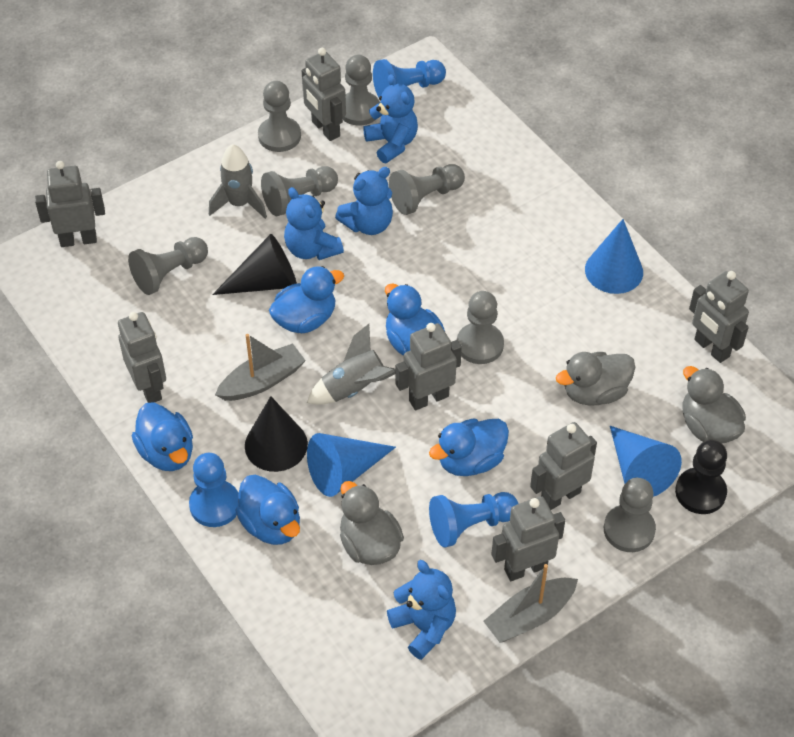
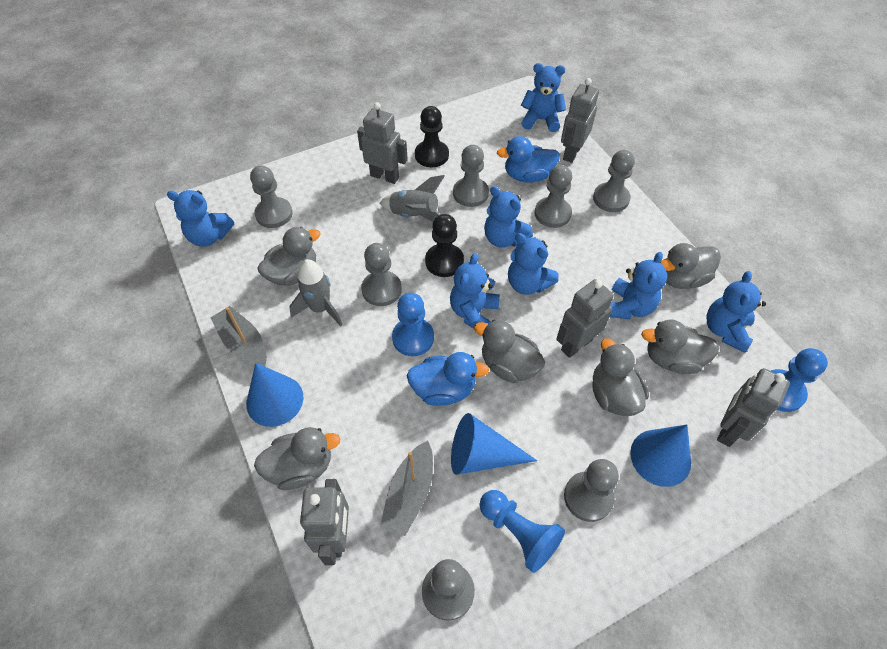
black cone: 2 -> 0
black pawn: 1 -> 2
blue duck: 5 -> 2
blue teddy bear: 4 -> 7
grey duck: 3 -> 6
grey robot: 7 -> 5

